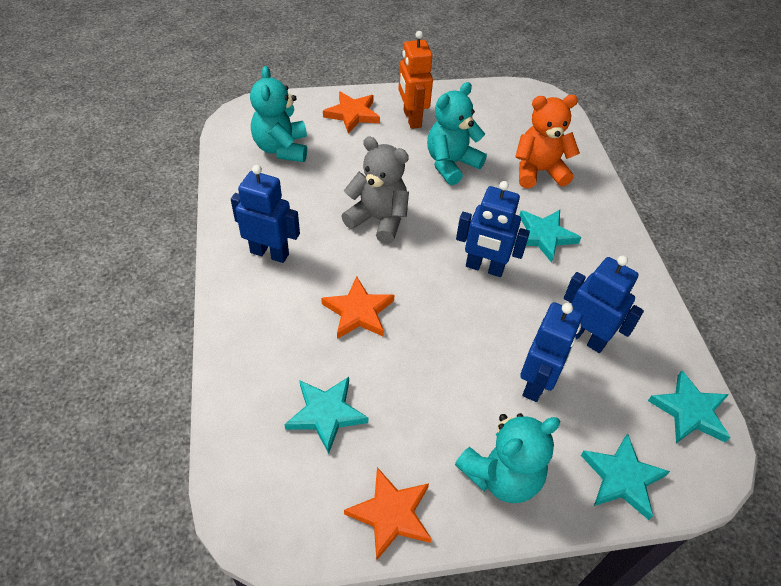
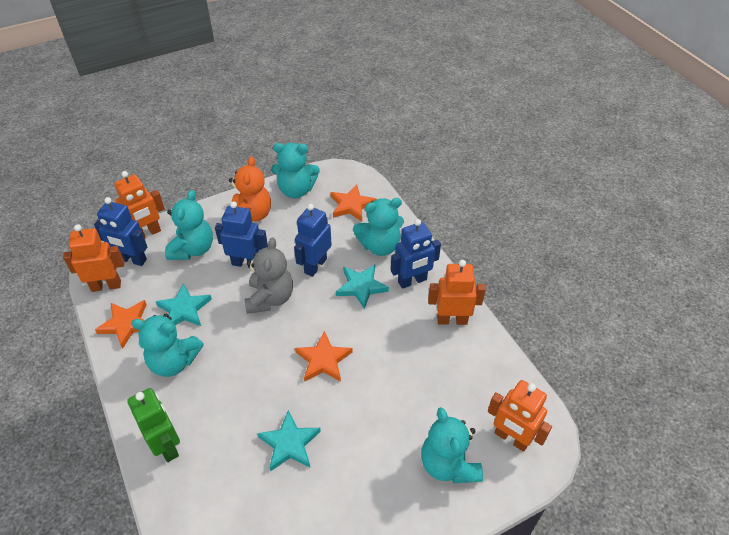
green robot: 0 -> 1
orange robot: 1 -> 4
turquoise star: 4 -> 3
turquoise teddy bear: 3 -> 5

